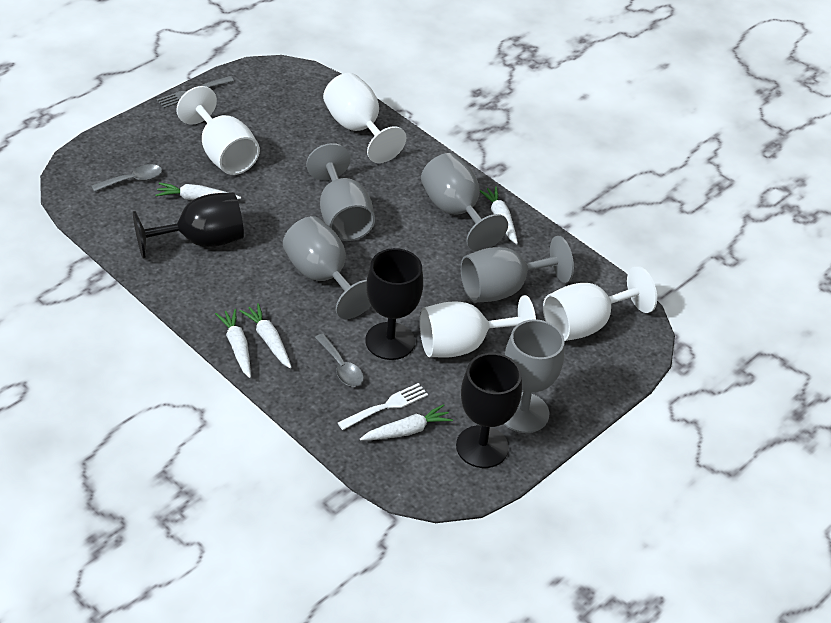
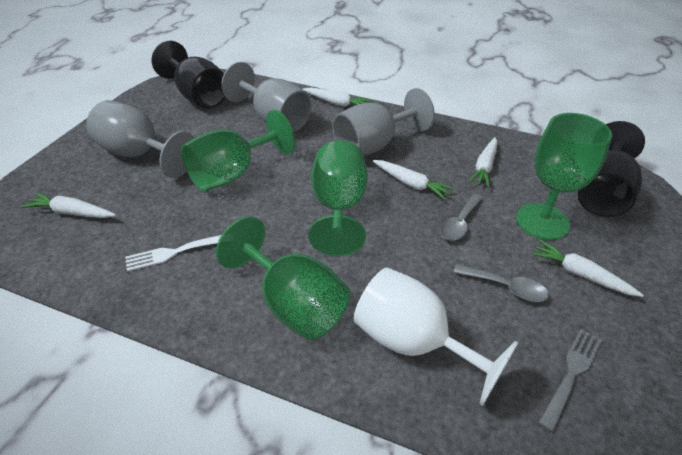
black goblet: 3 -> 2
green goblet: 0 -> 4
grey goblet: 5 -> 3
white goblet: 4 -> 1

